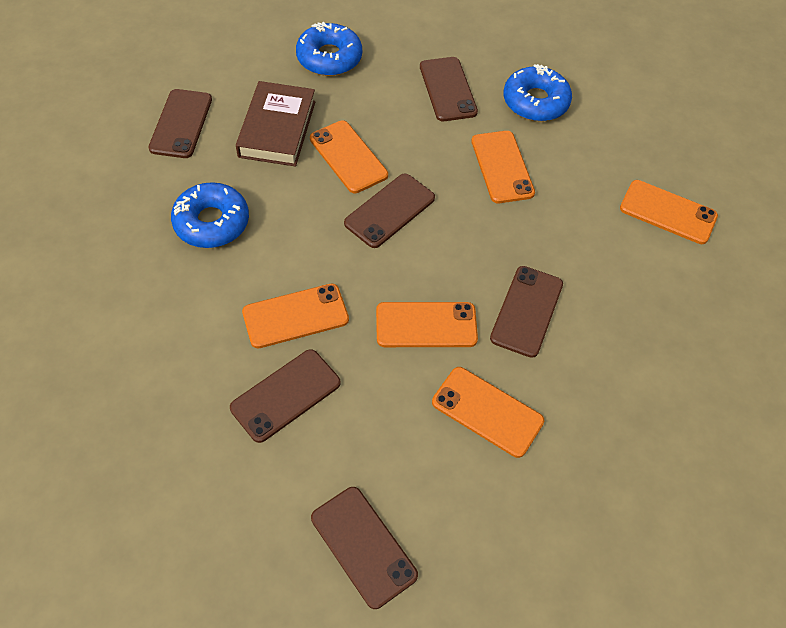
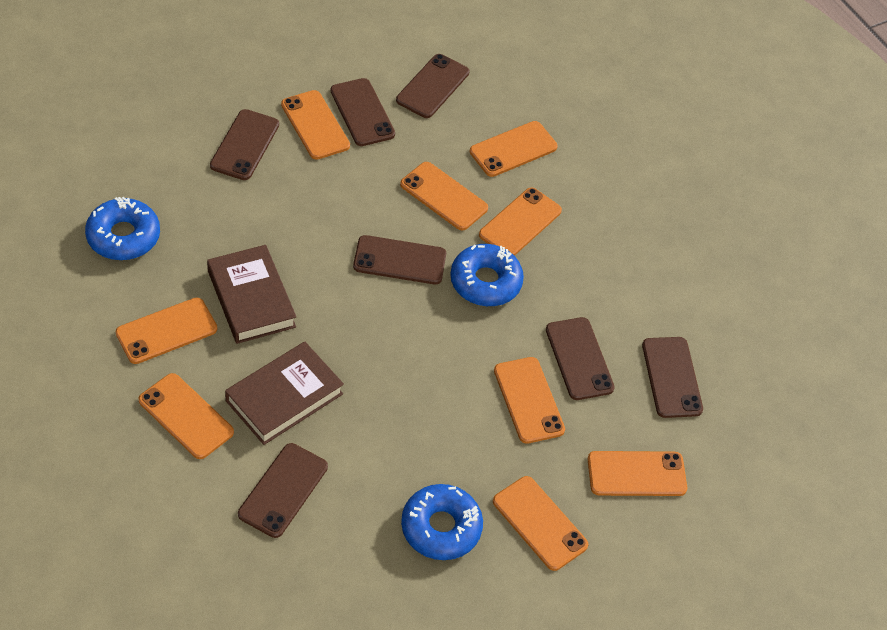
brown book: 1 -> 2
brown phone: 6 -> 7
orange phone: 6 -> 9

